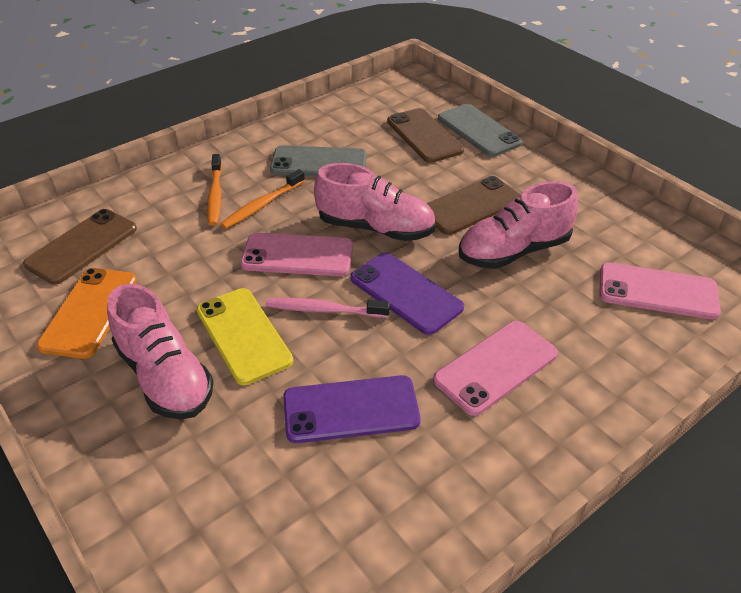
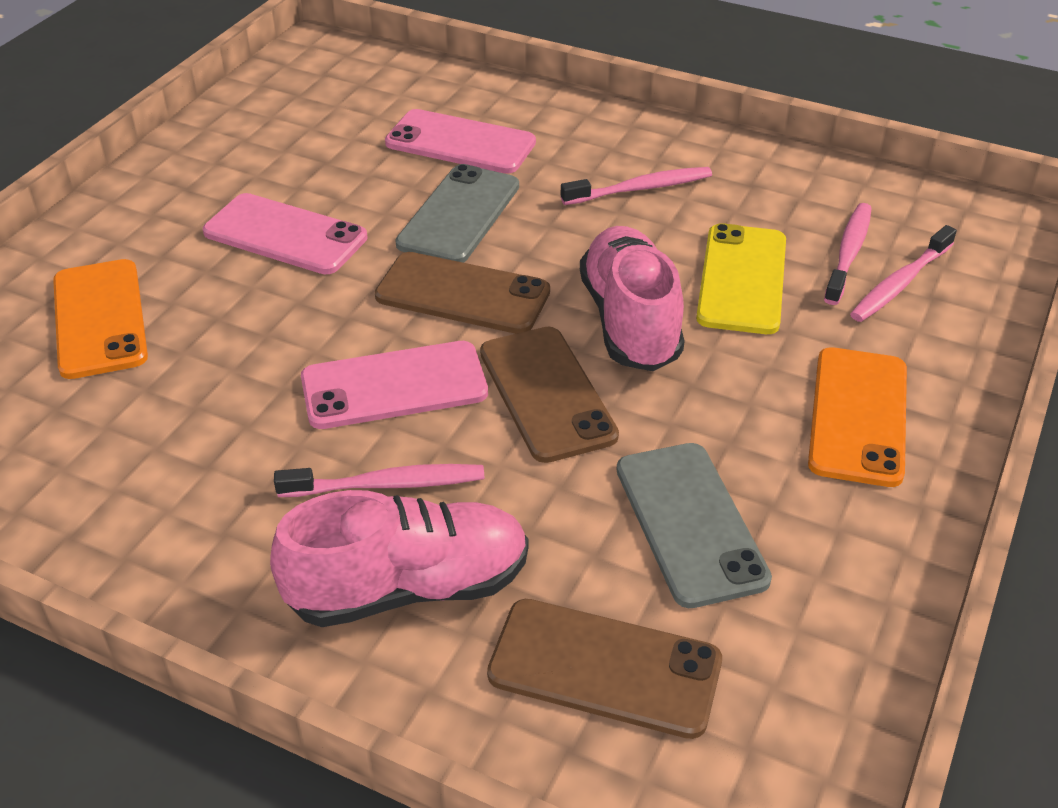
orange phone: 1 -> 2
orange toothbrush: 2 -> 0
pink shoe: 3 -> 2
pink toothbrush: 1 -> 4
purple phone: 2 -> 0

